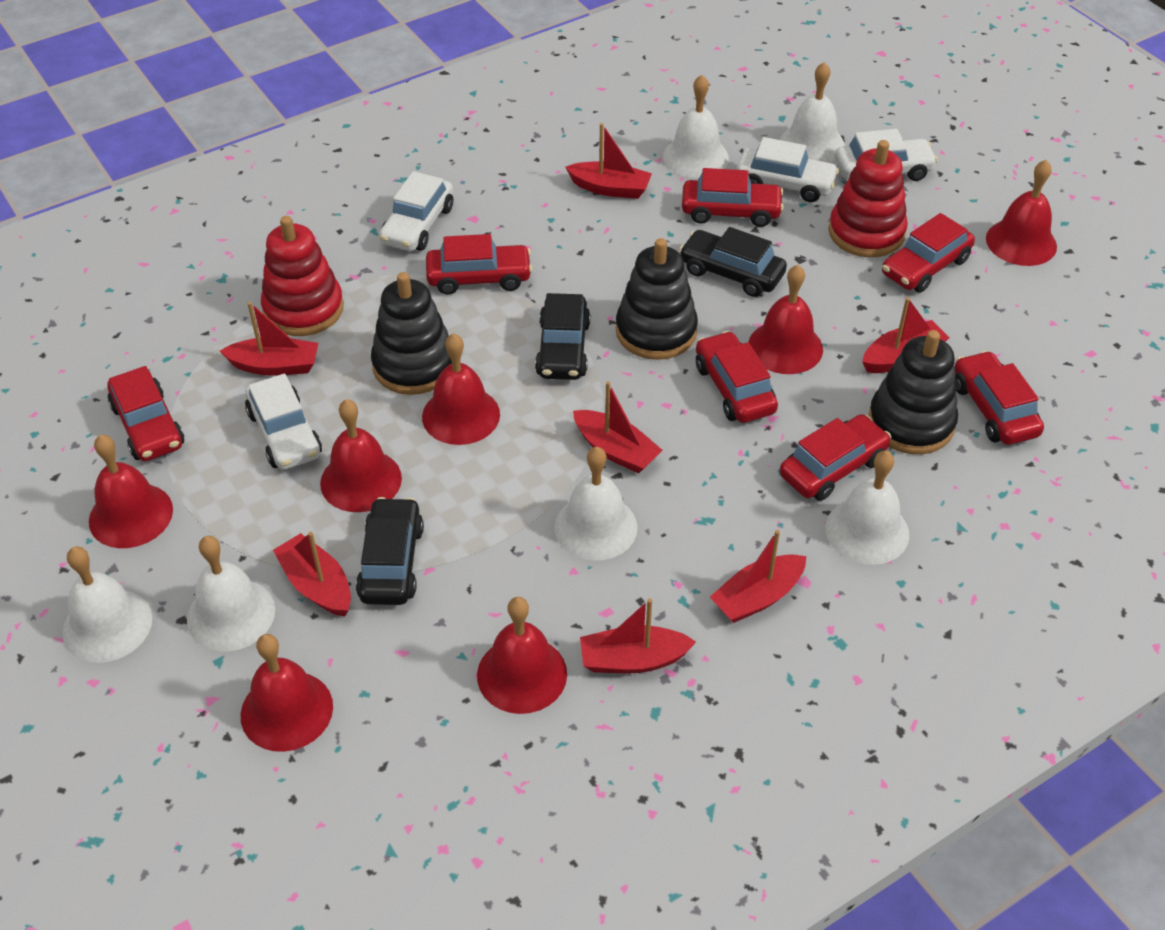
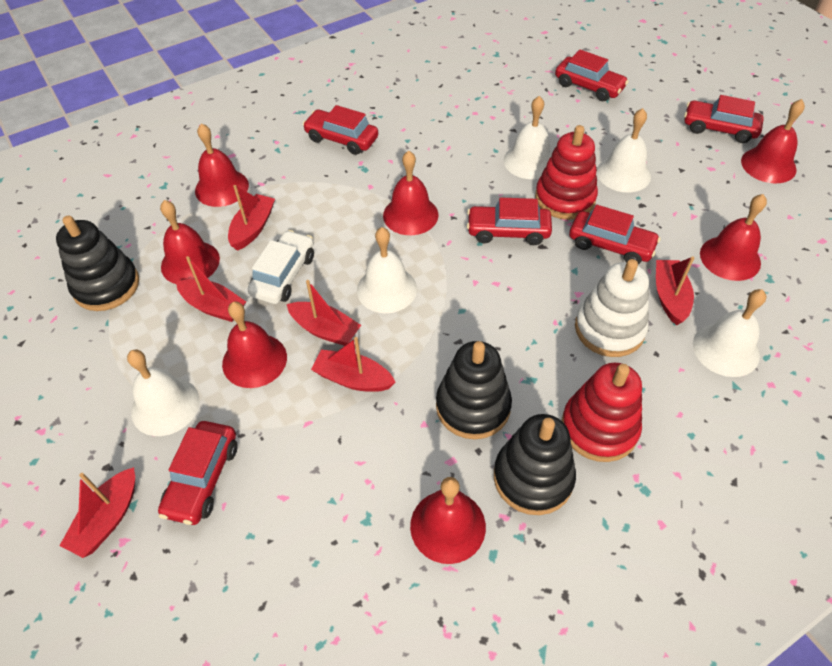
black car: 3 -> 0
red boat: 7 -> 6
red car: 7 -> 6
white bell: 6 -> 5
white car: 4 -> 1
white stacking toy: 0 -> 1

